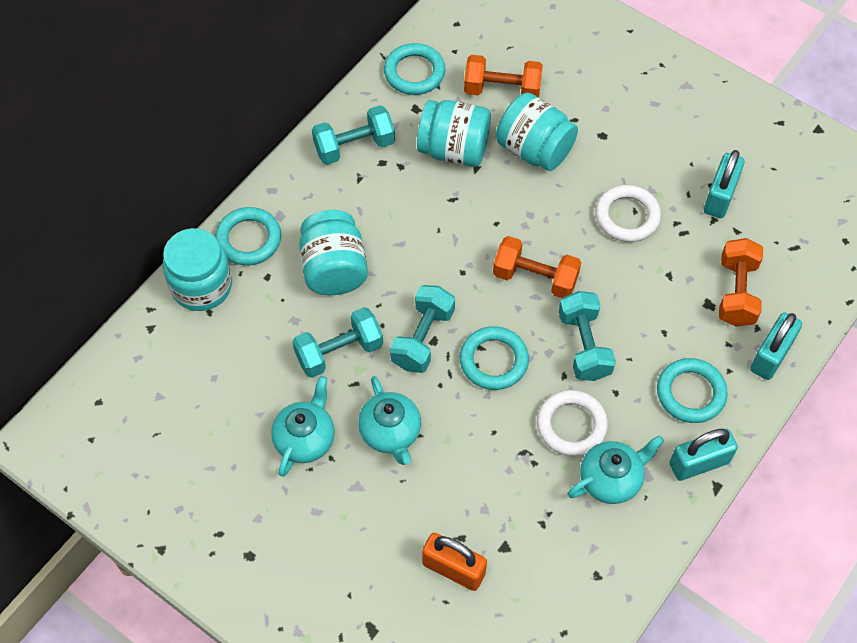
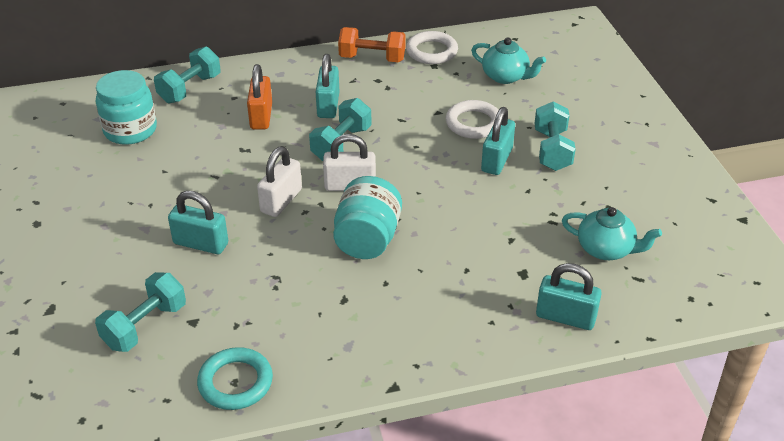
orange dumbbell: 3 -> 1
turquoise jar: 4 -> 2
turquoise padlock: 3 -> 4
turquoise ring: 4 -> 1
turquoise teapot: 3 -> 2
white padlock: 0 -> 2

